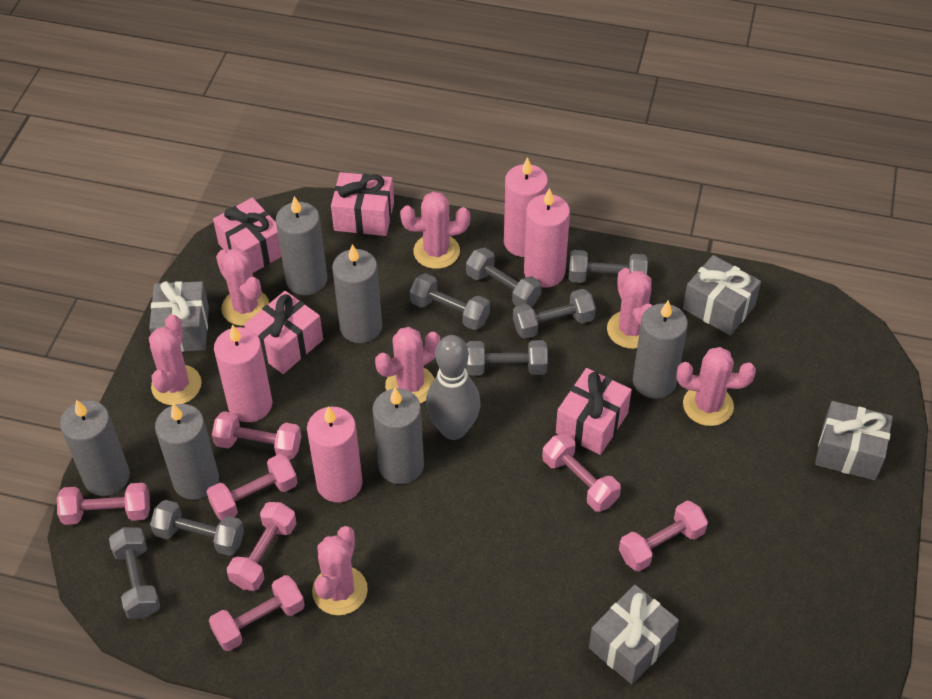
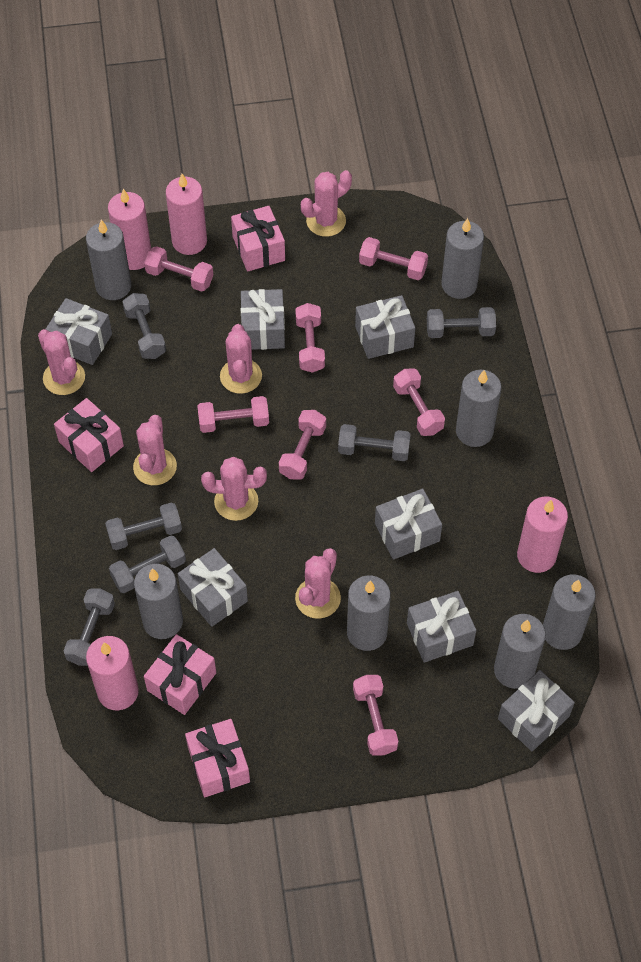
grey bowling pin: 1 -> 0
grey candle: 6 -> 7
grey dumbbell: 7 -> 6
grey gift: 4 -> 7
pink cactus: 7 -> 6

